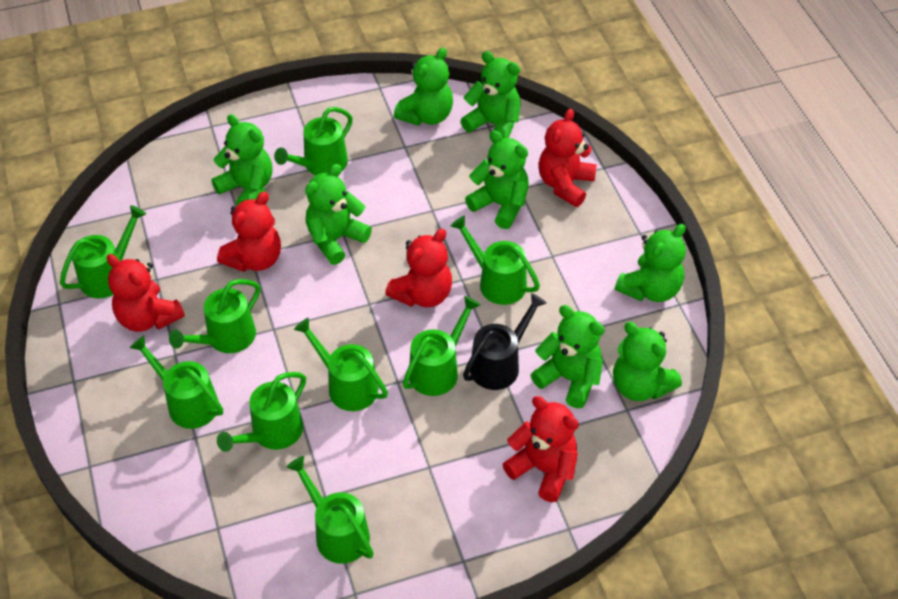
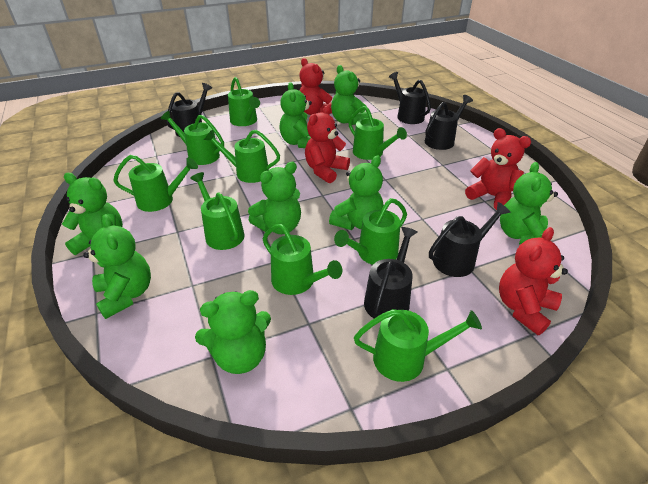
black watering can: 1 -> 5
red teddy bear: 5 -> 4

